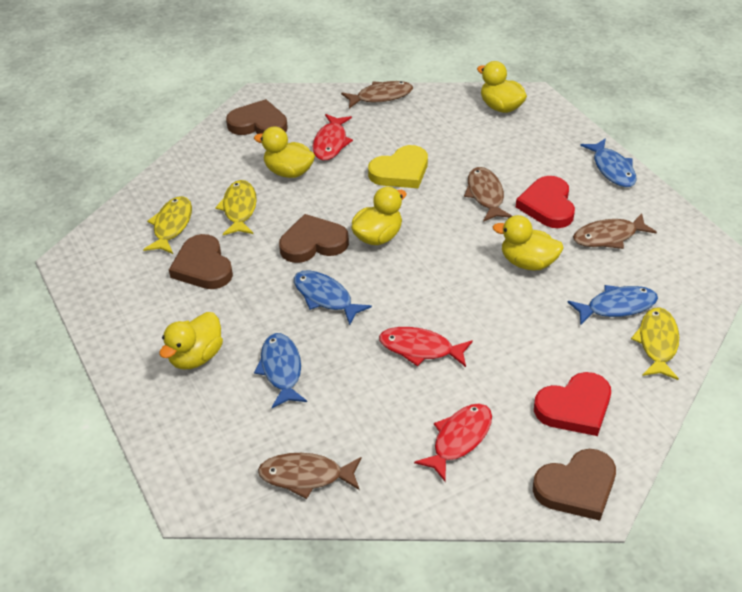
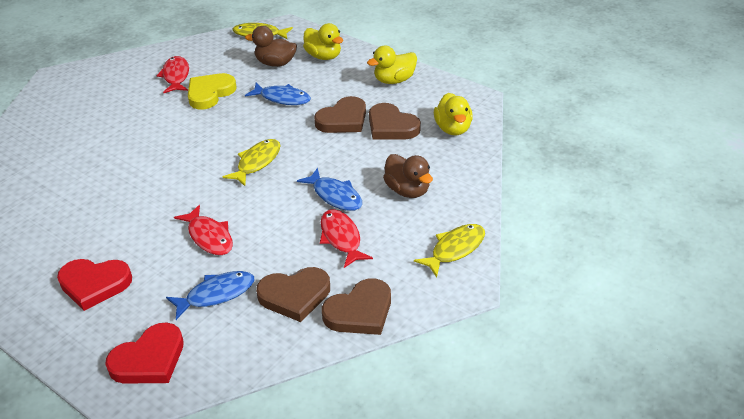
blue fish: 4 -> 3
brown duck: 0 -> 2
brown fish: 4 -> 0
yellow duck: 5 -> 3

